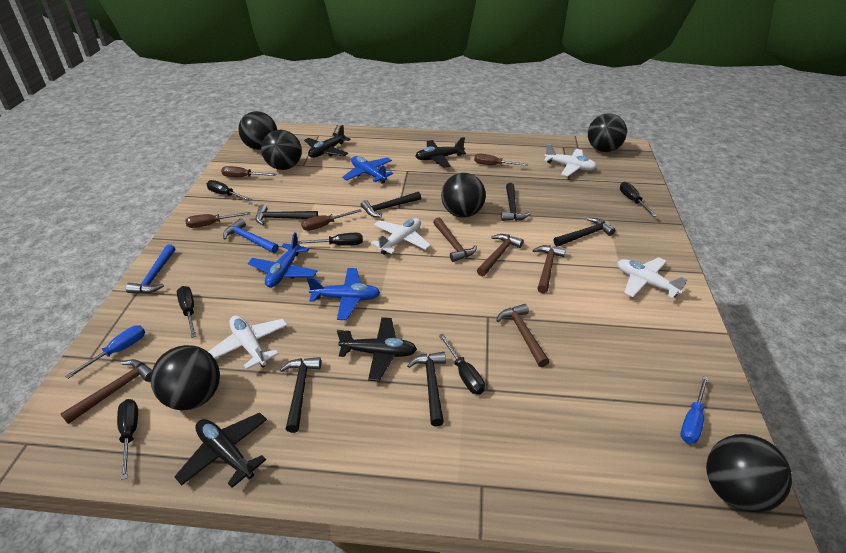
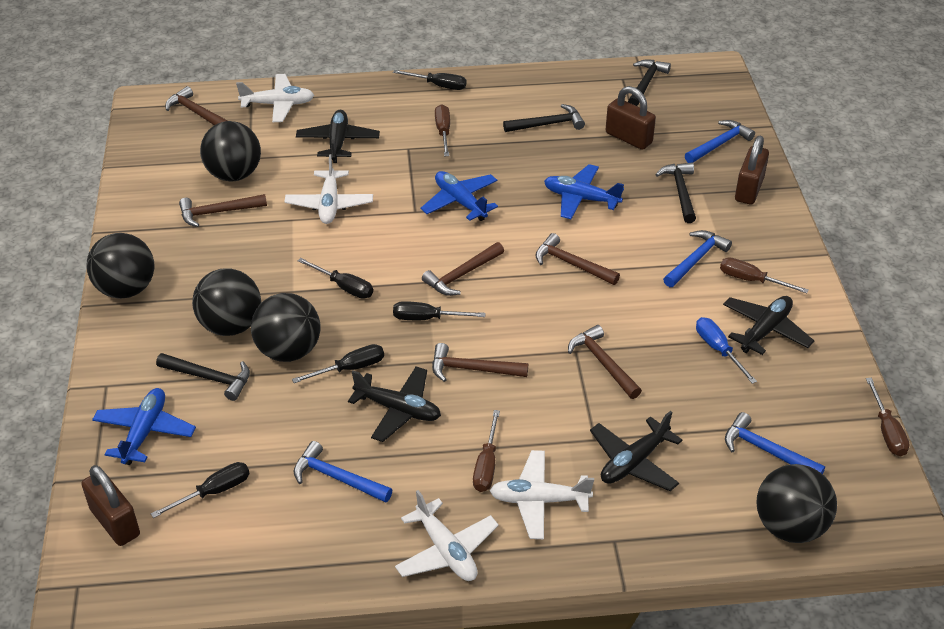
black ball: 6 -> 5
black hammer: 6 -> 4
black screwdriver: 6 -> 5
blue hammer: 2 -> 4
blue screwdriver: 2 -> 1
brown hammer: 5 -> 6
brown padlock: 0 -> 3

